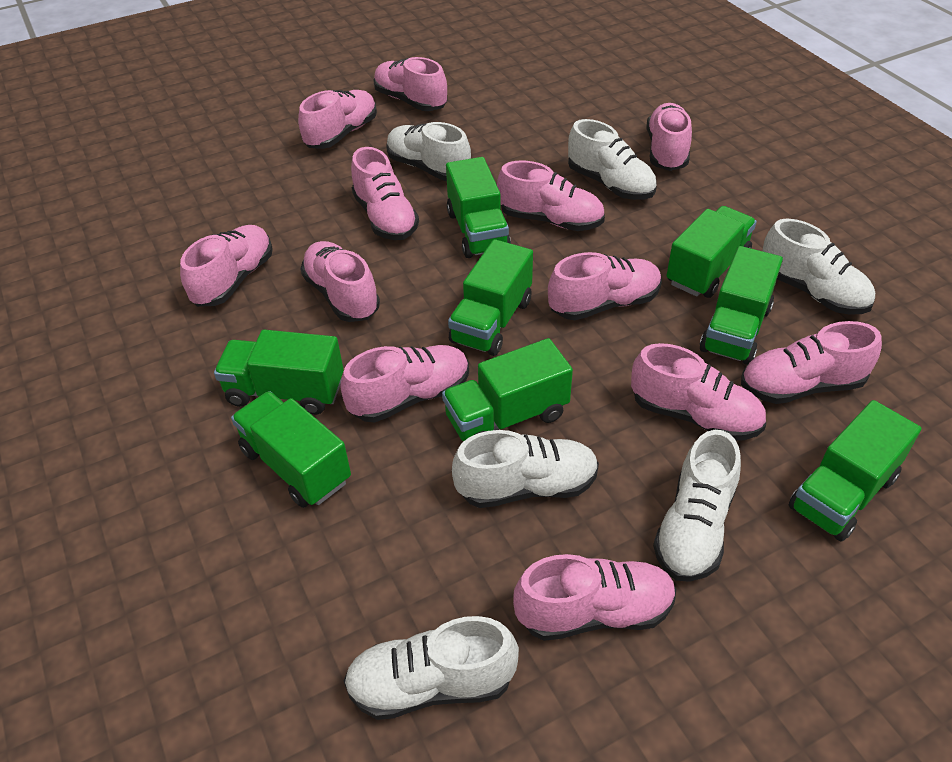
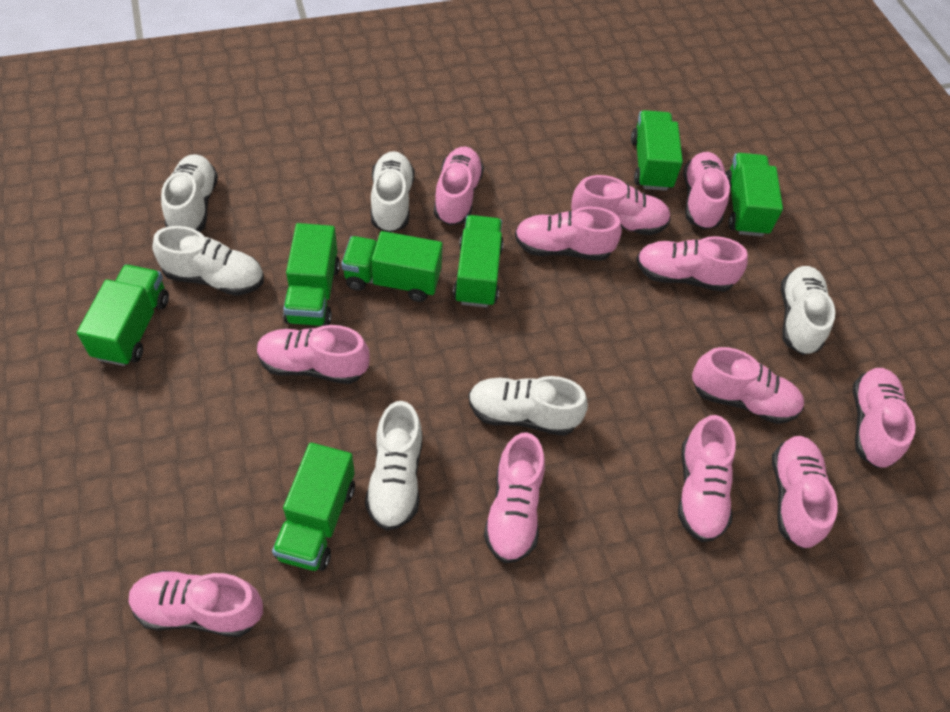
green truck: 8 -> 7

